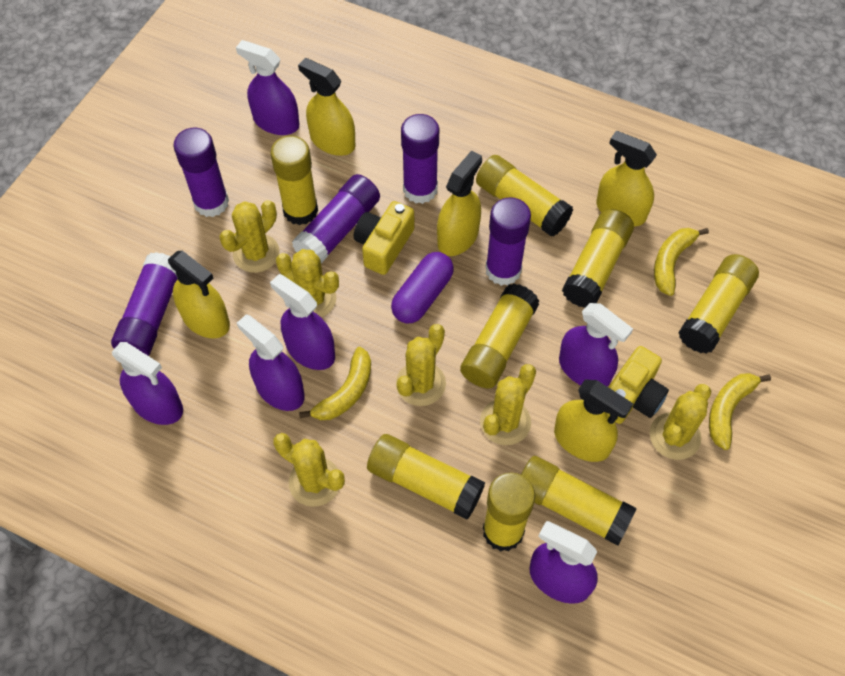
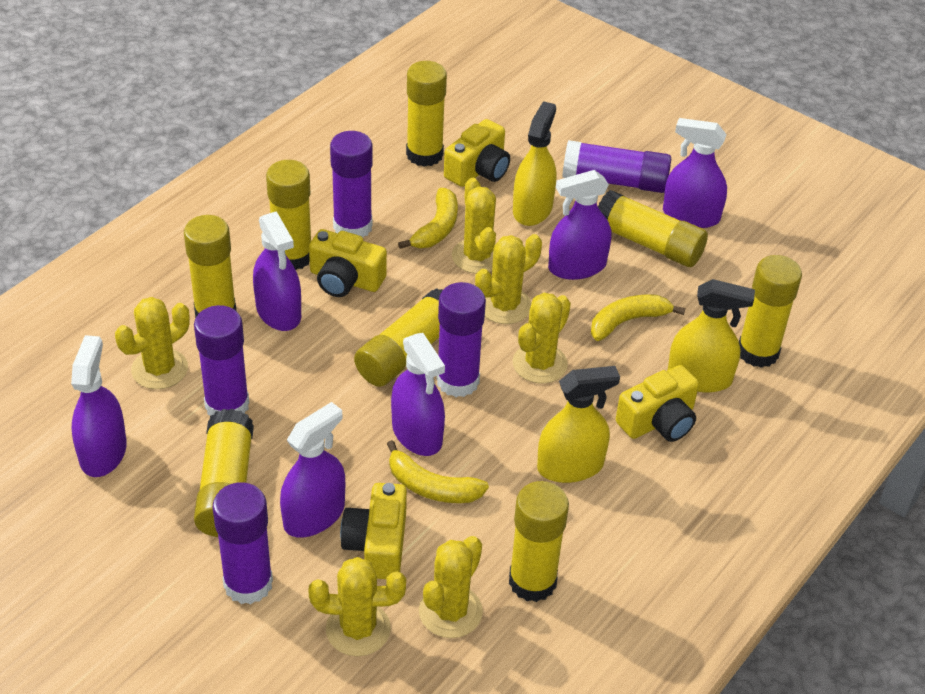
purple capsule: 1 -> 0
yellow camera: 2 -> 4
yellow spray bottle: 5 -> 3

